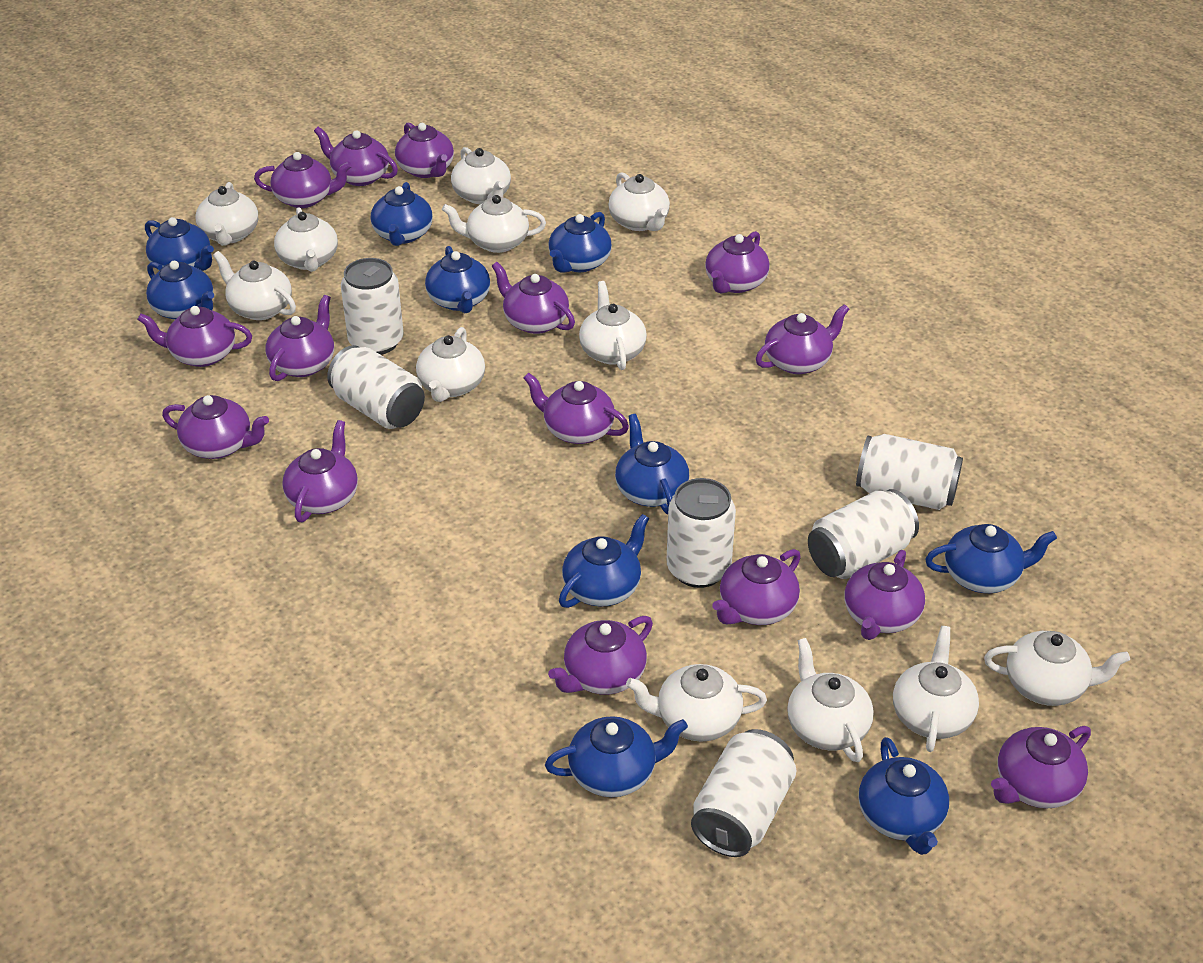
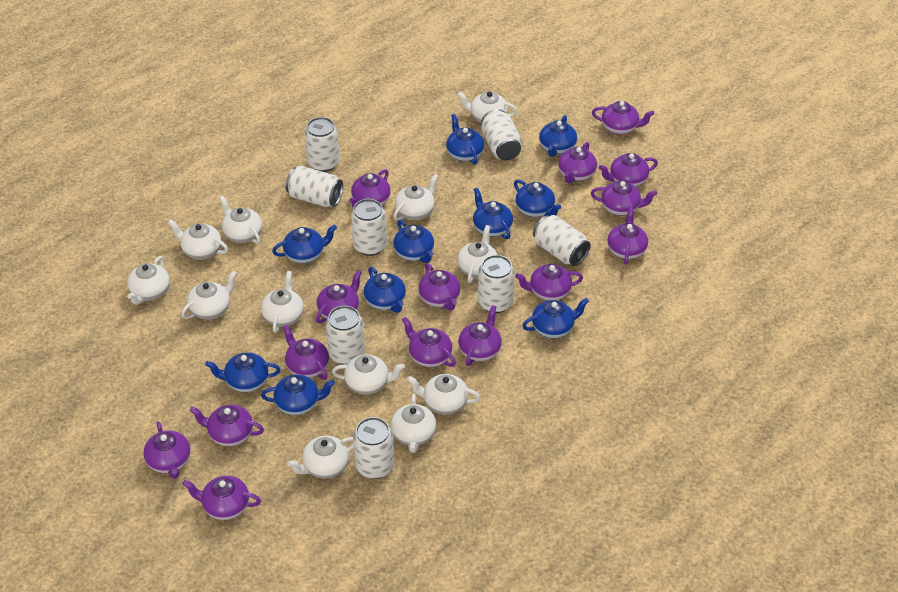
white can: 6 -> 8

